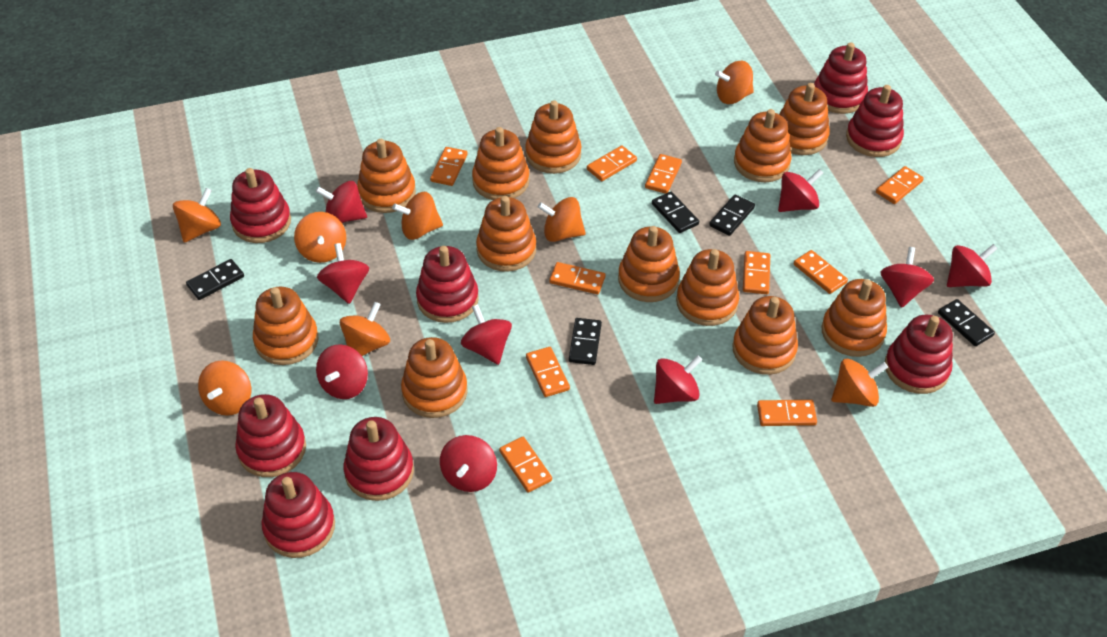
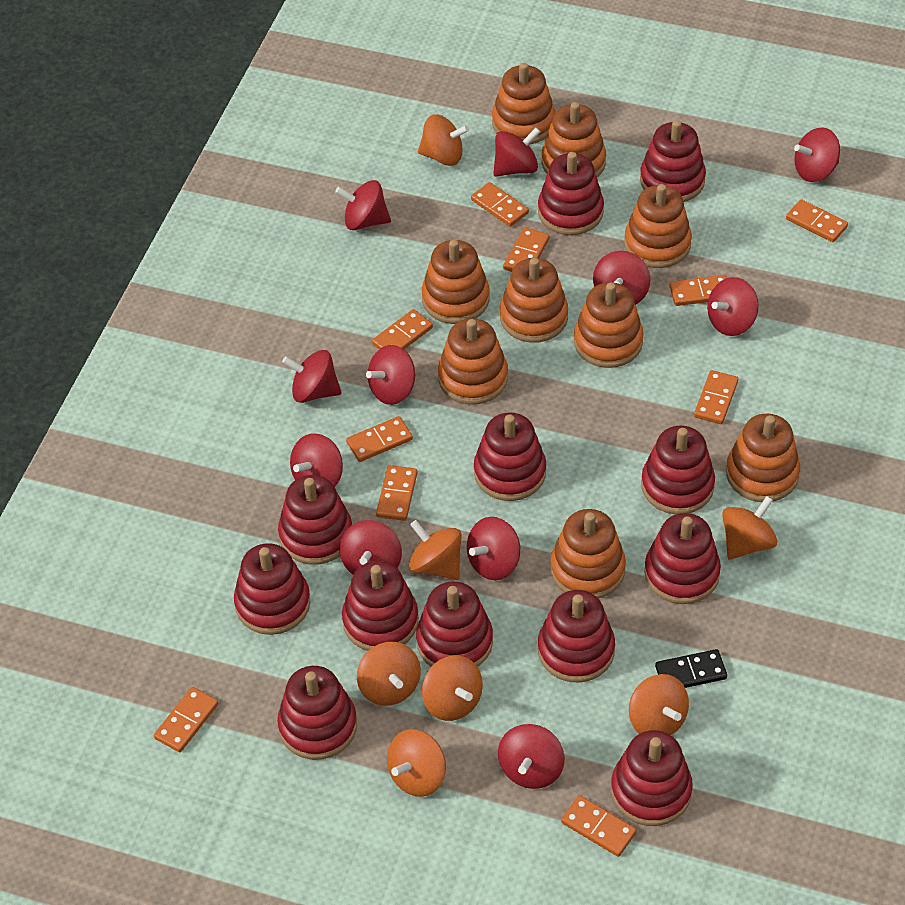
black domino: 5 -> 1
orange spinning top: 8 -> 7
orange stacking toy: 12 -> 9
red spinning top: 9 -> 11
red stacking toy: 8 -> 12

